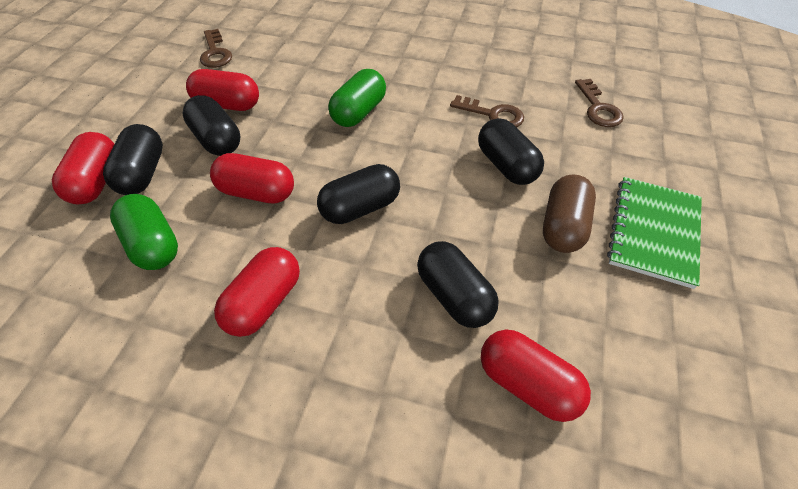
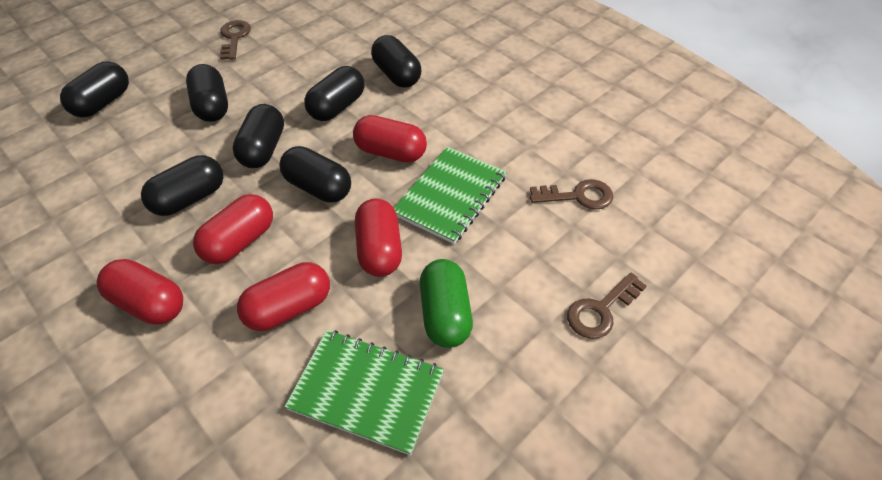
black capsule: 5 -> 7
brown capsule: 1 -> 0
green capsule: 2 -> 1
green notebook: 1 -> 2

